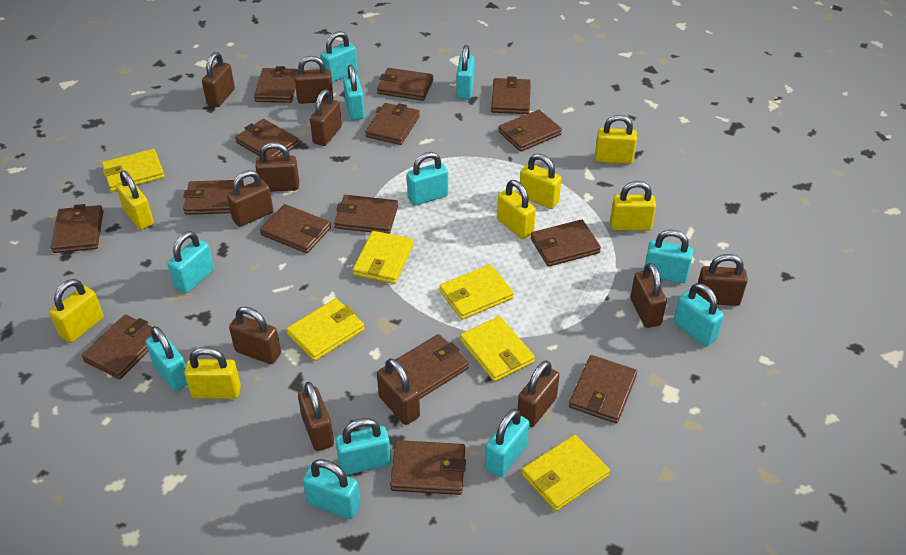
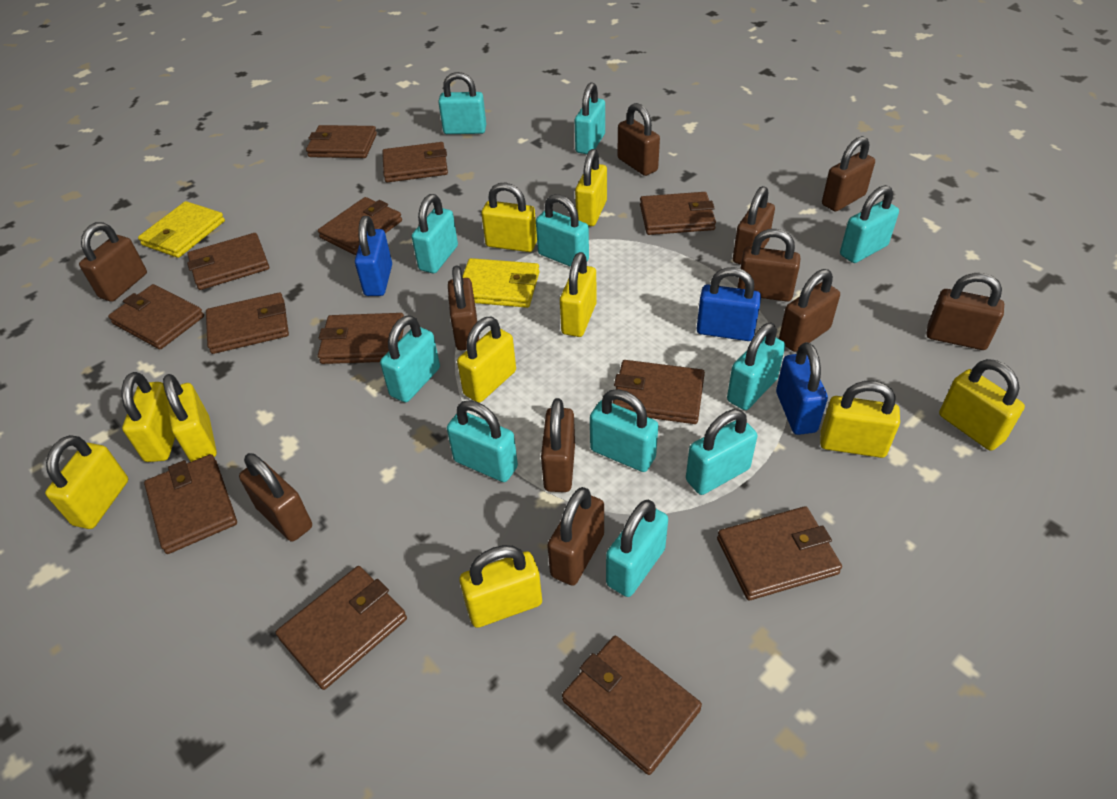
blue padlock: 0 -> 3
brown wallet: 15 -> 13
yellow padlock: 7 -> 10
yellow wallet: 6 -> 2

